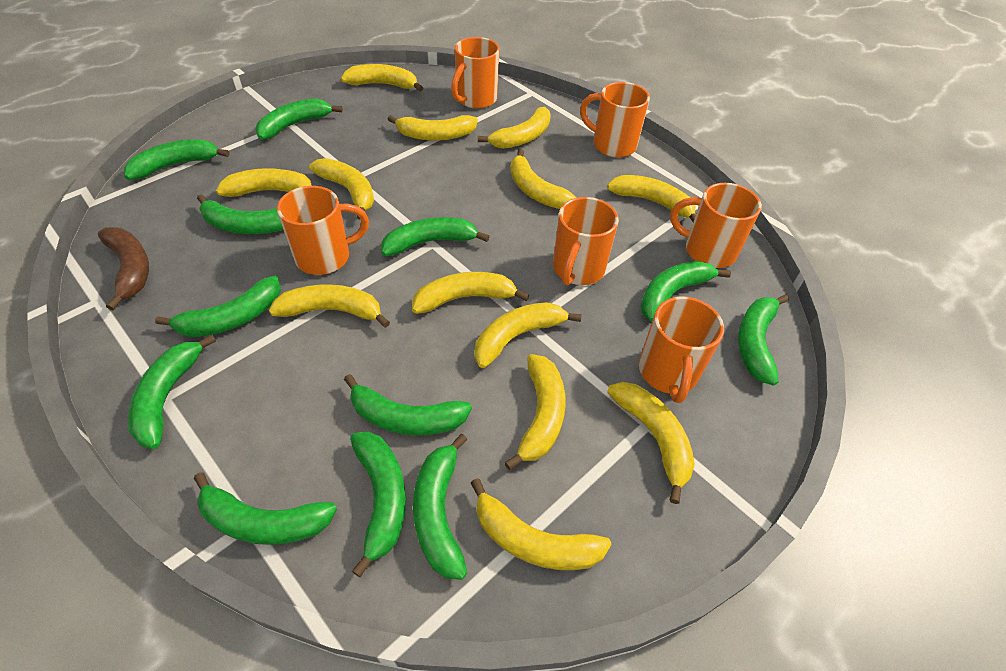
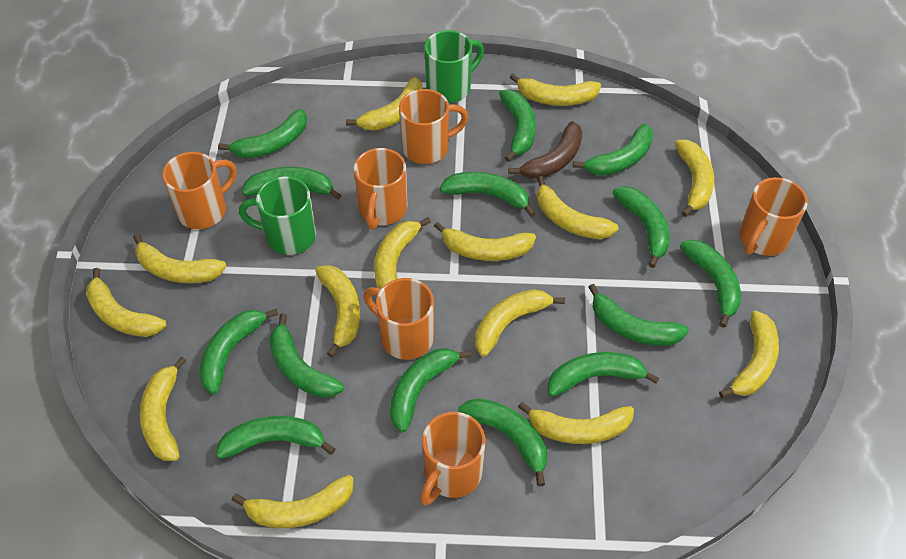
green banana: 12 -> 14
green mug: 0 -> 2
yellow banana: 13 -> 14

